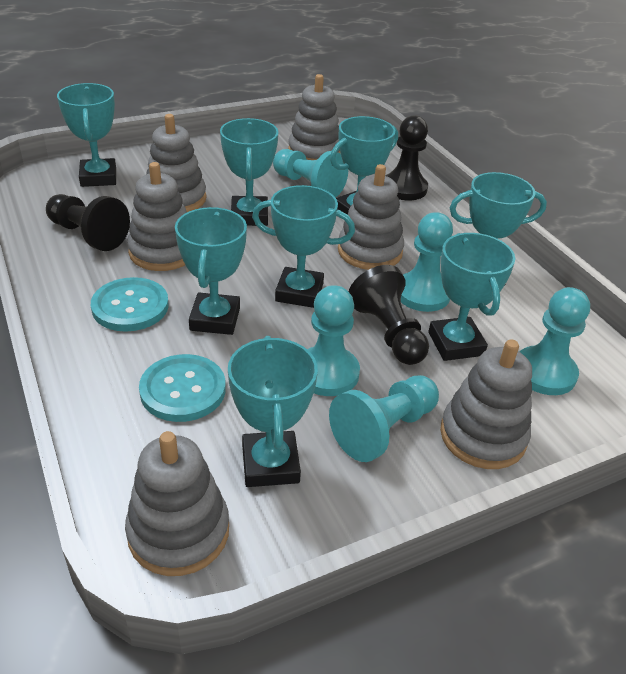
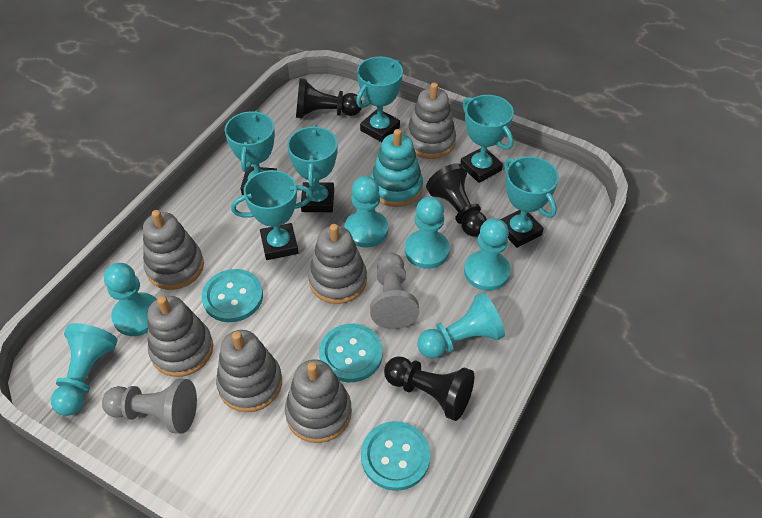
grey pawn: 0 -> 2
turquoise button: 2 -> 3
turquoise pawn: 5 -> 6
turquoise stacking toy: 0 -> 1
turquoise trophy: 8 -> 6

